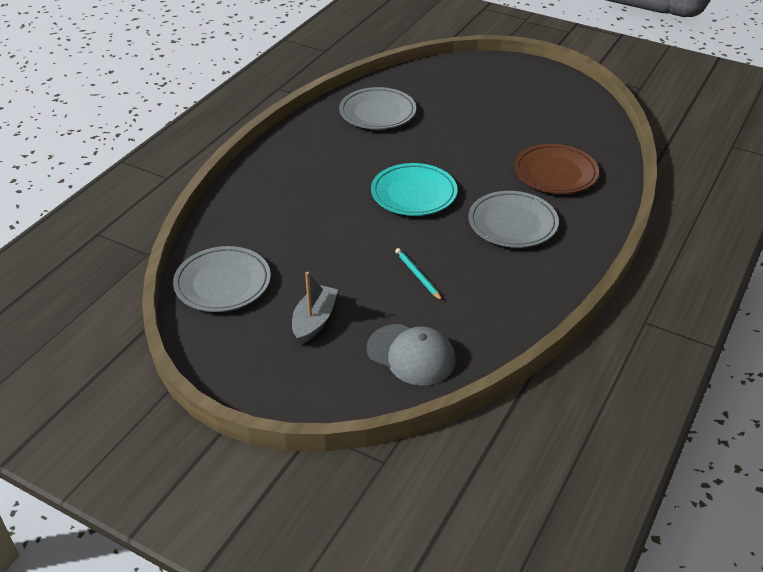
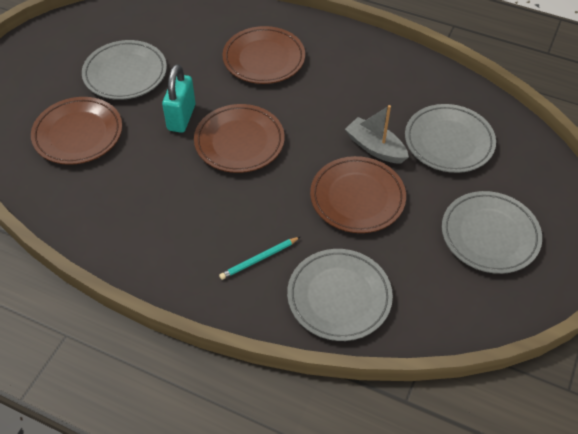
brown plate: 1 -> 4
grey cap: 1 -> 0
grey plate: 3 -> 4
turquoise padlock: 0 -> 1
turquoise plate: 1 -> 0

